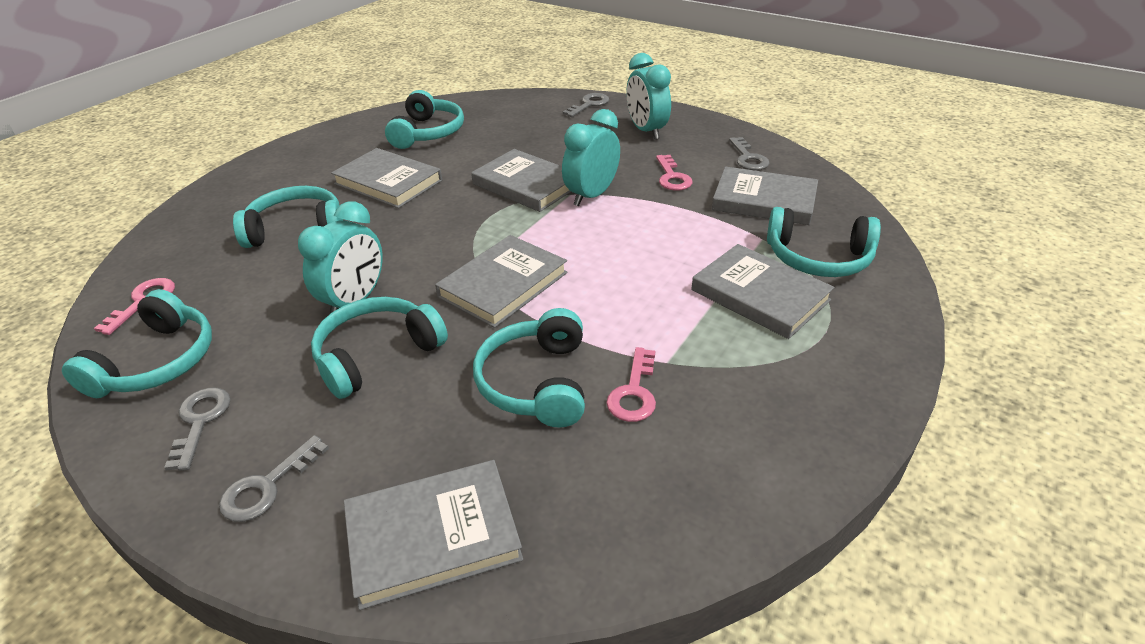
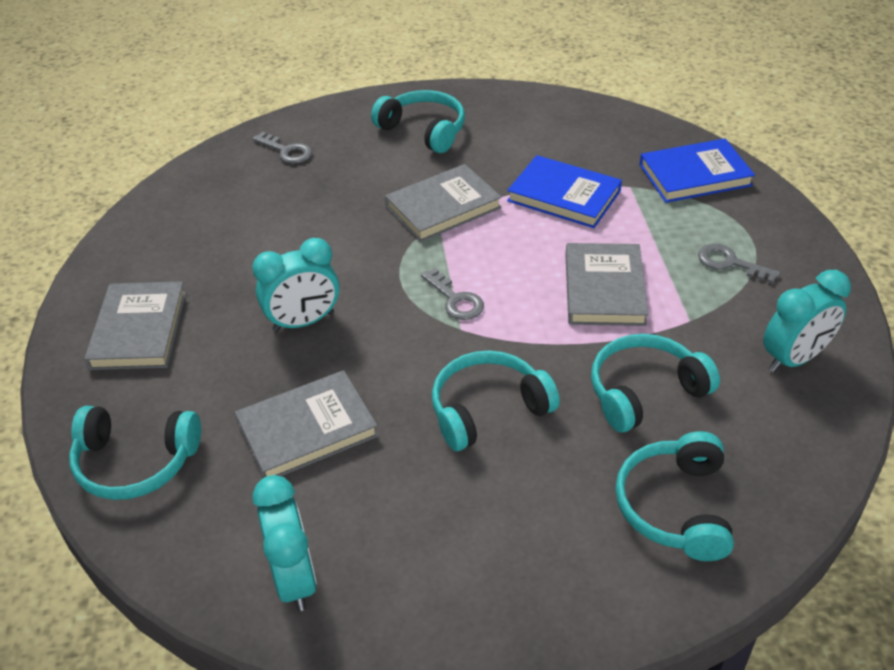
blue book: 0 -> 2
grey book: 6 -> 4
grey key: 4 -> 3
pink key: 3 -> 0
turquoise headphones: 6 -> 5

